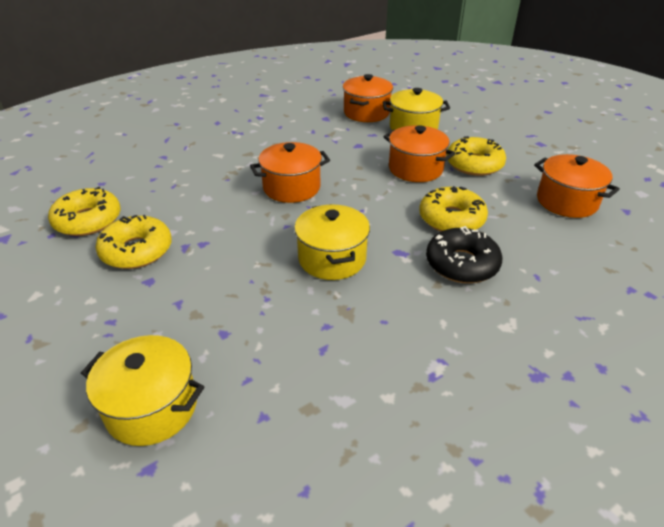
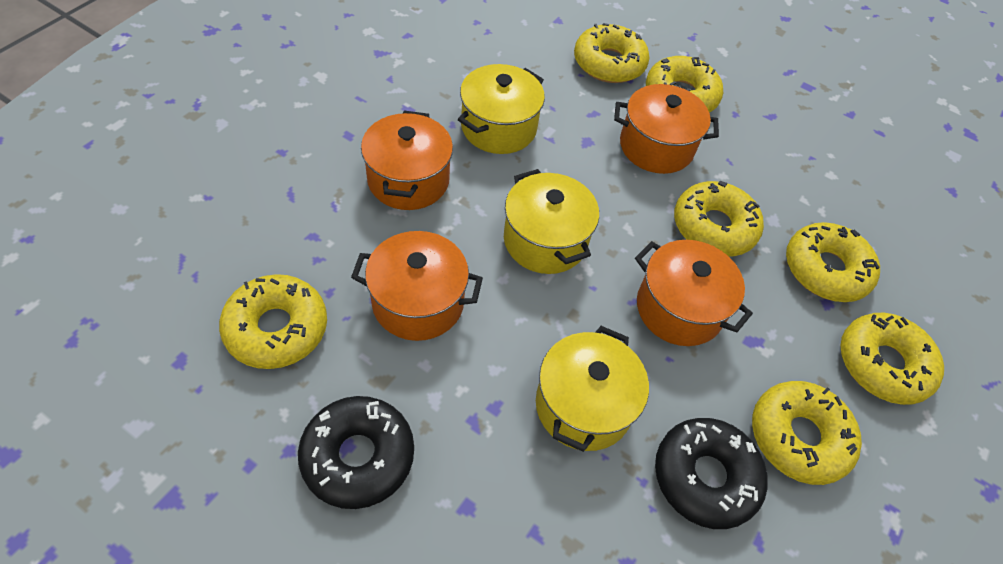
black donut: 1 -> 2
yellow donut: 4 -> 7

